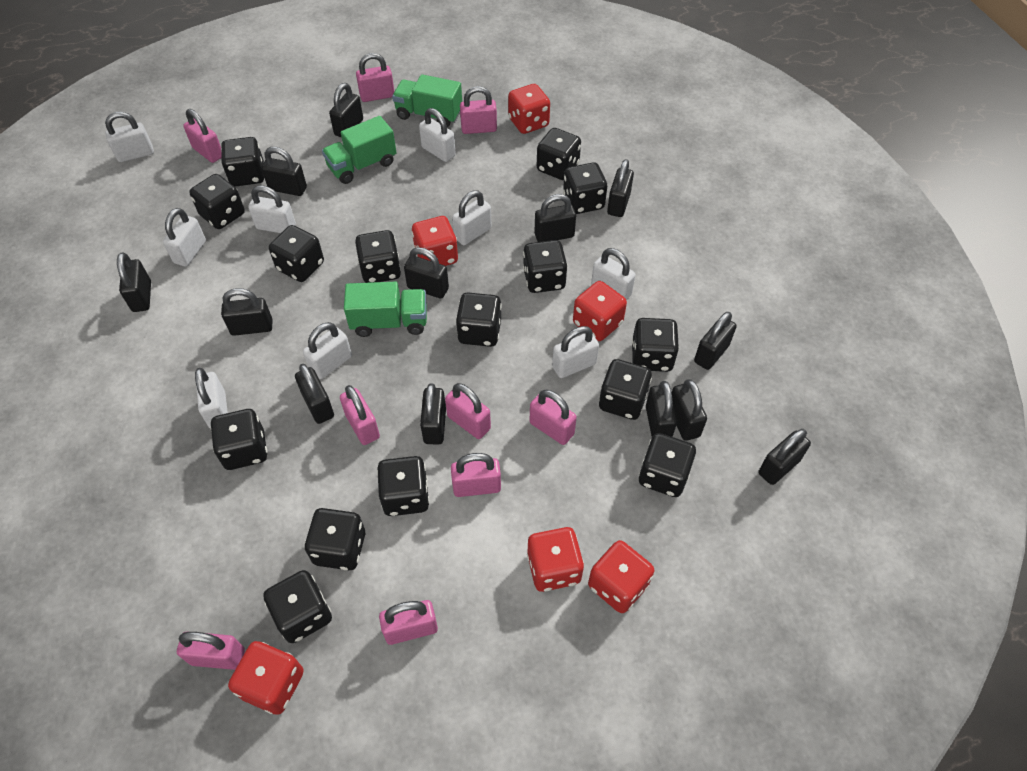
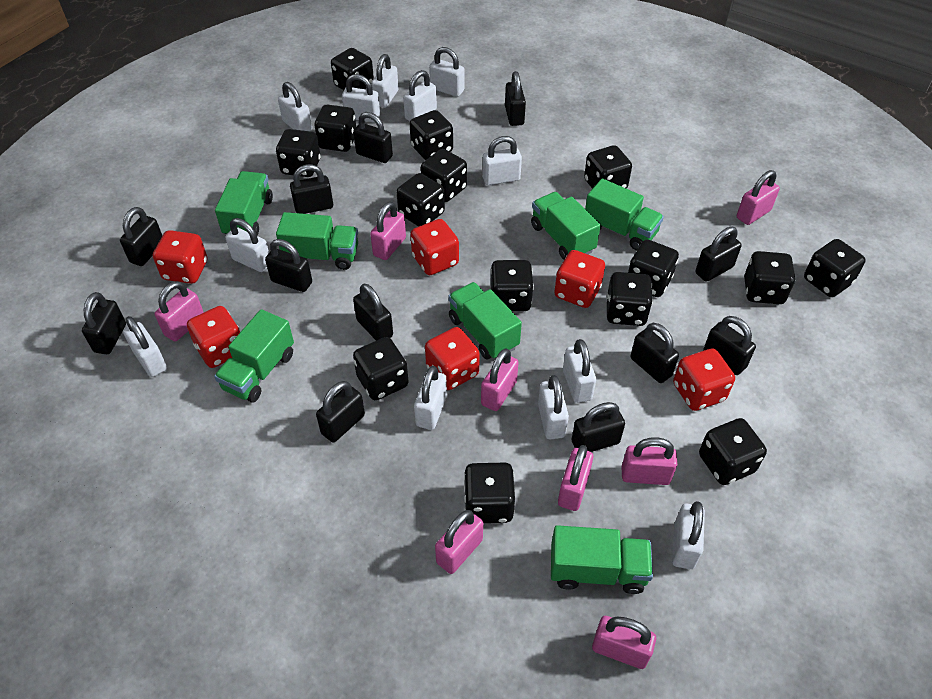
black padlock: 13 -> 12
green truck: 3 -> 7
pink padlock: 9 -> 8
white padlock: 9 -> 12

